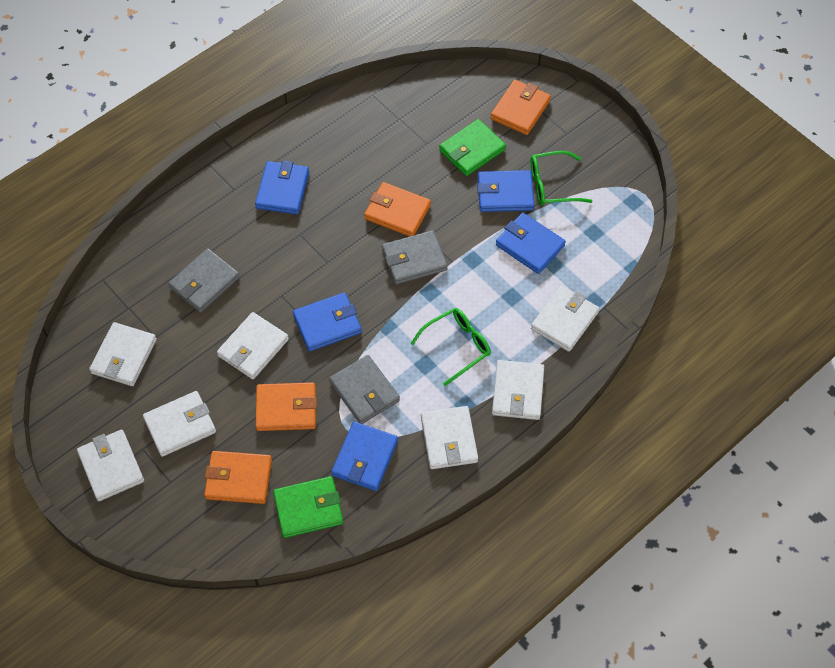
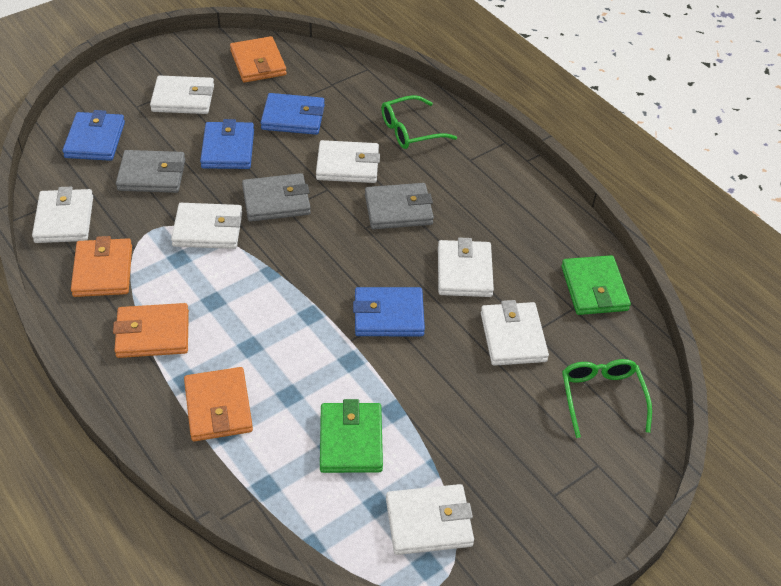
blue wallet: 5 -> 4

